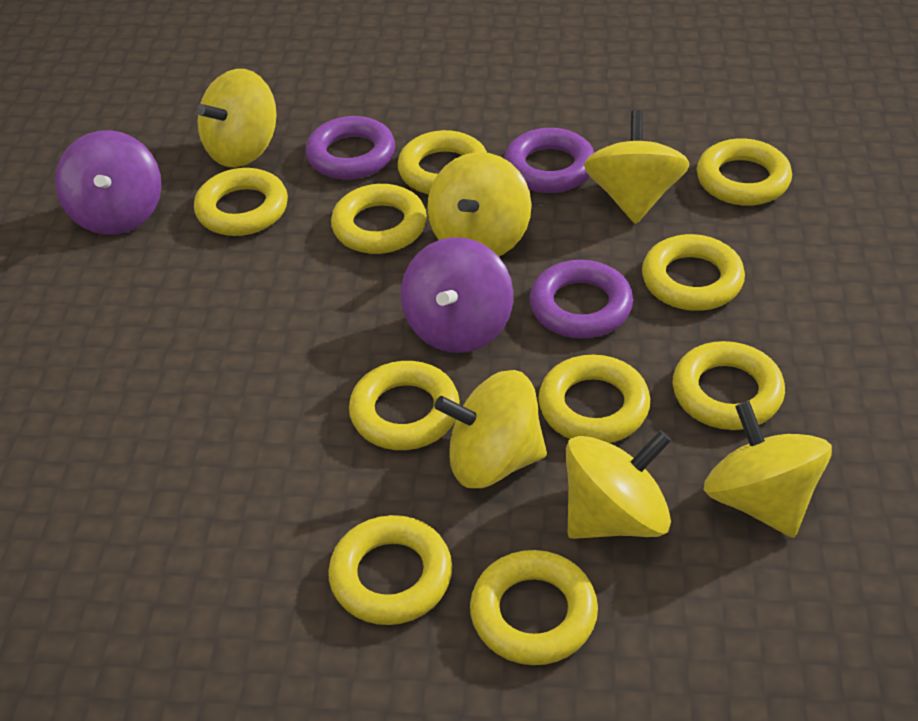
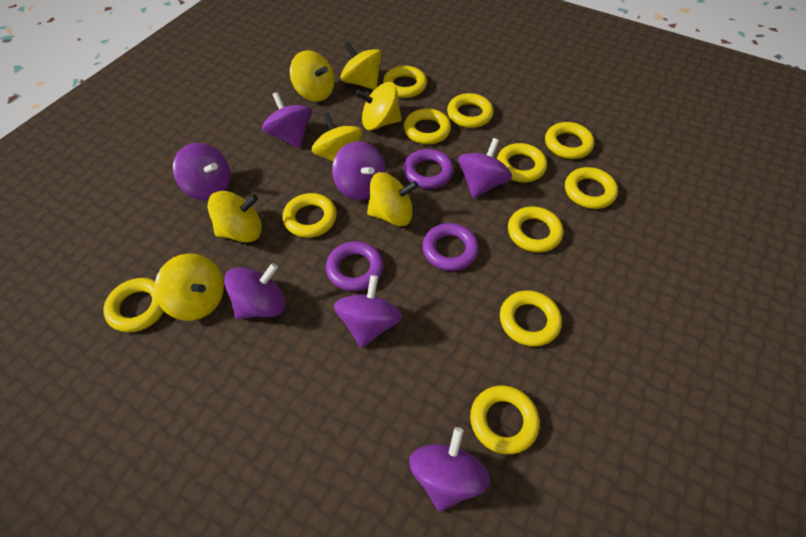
purple spinning top: 2 -> 7
yellow ring: 10 -> 11
yellow spinning top: 6 -> 7

